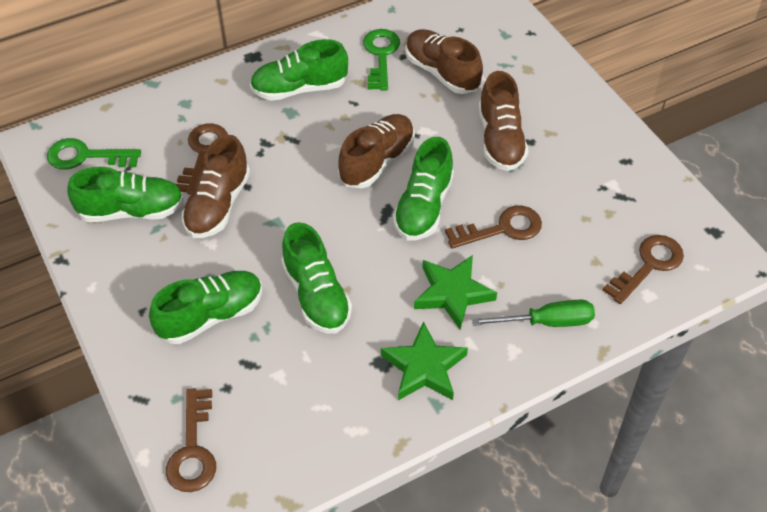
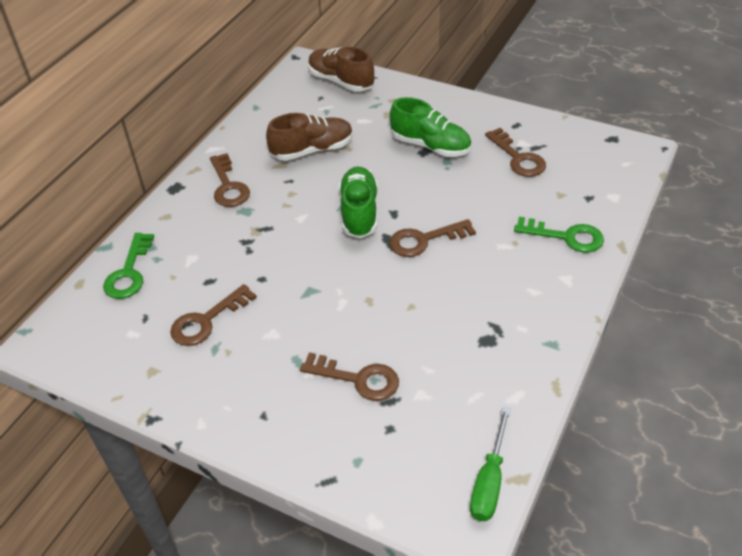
brown key: 4 -> 5
brown shoe: 4 -> 2
green shoe: 5 -> 2
green star: 2 -> 0

